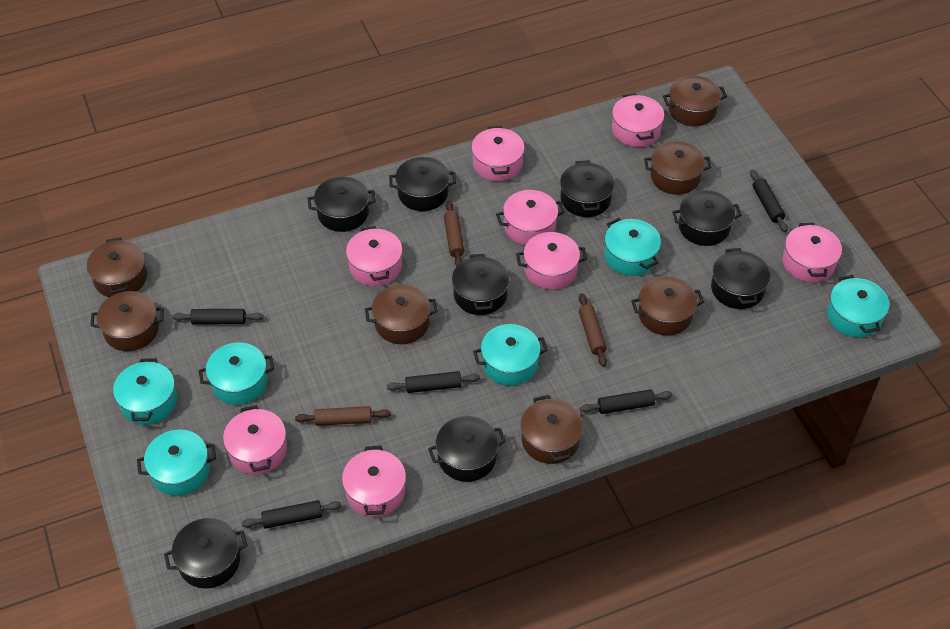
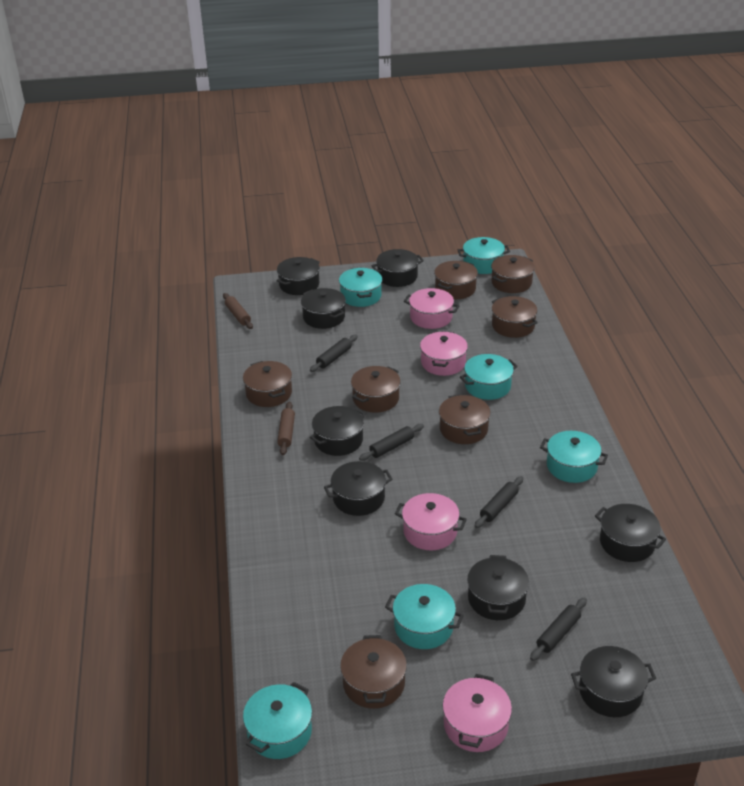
black rolling pin: 5 -> 4
brown rolling pin: 3 -> 2
pink pot: 8 -> 4

